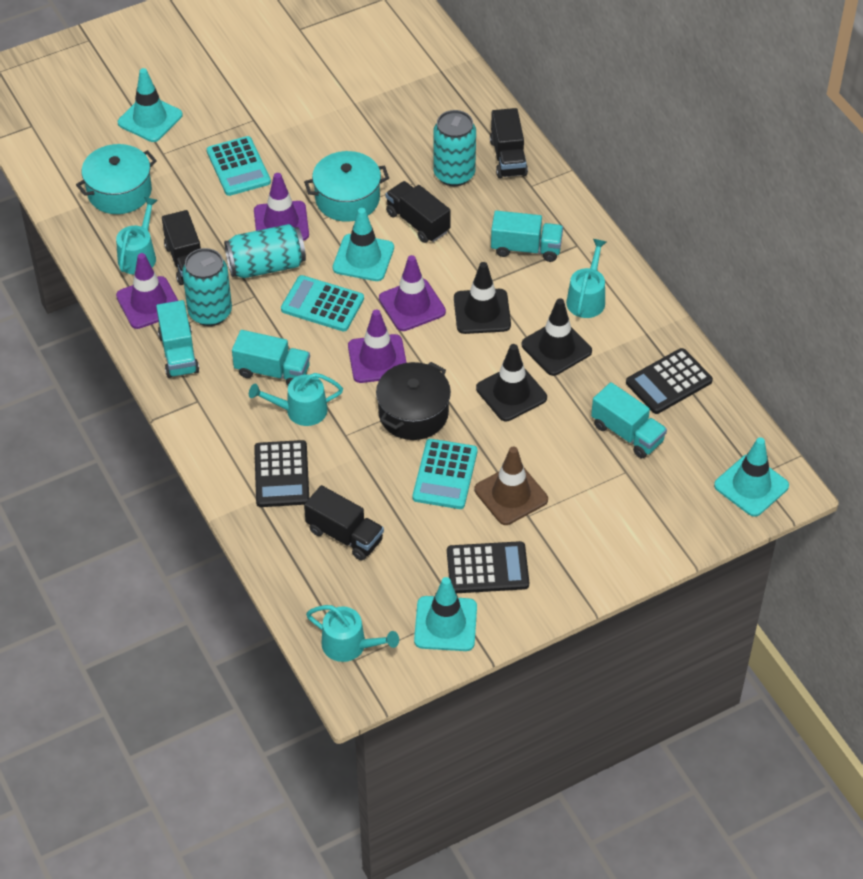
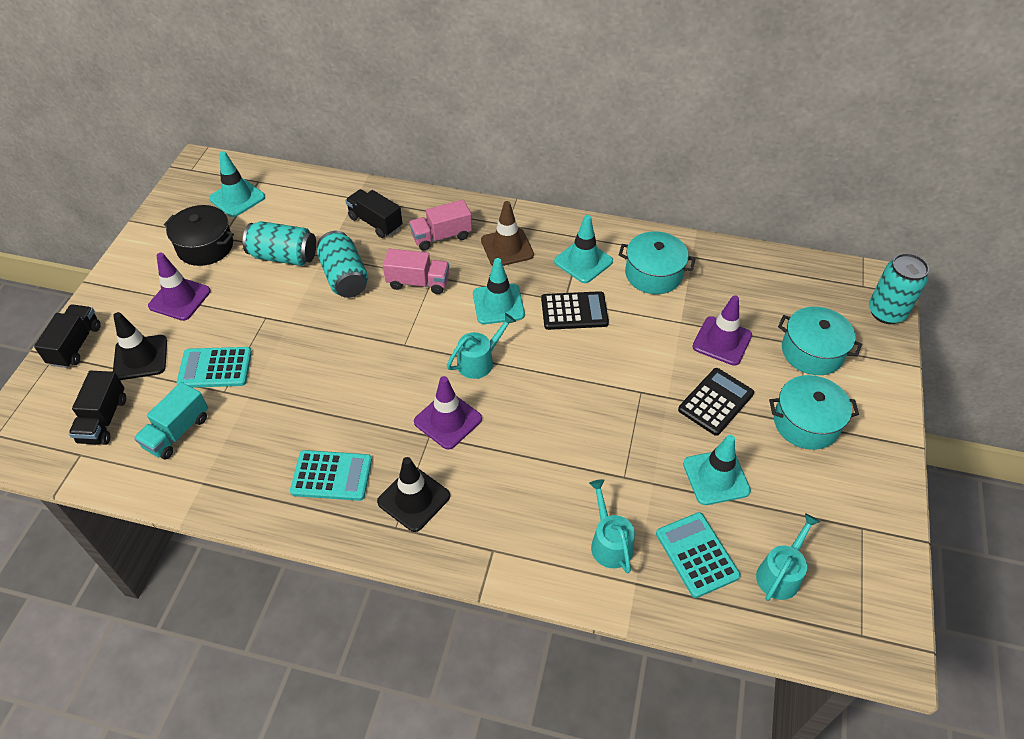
black calculator: 3 -> 2
black traffic cone: 3 -> 2
black truck: 4 -> 3
pink truck: 0 -> 2
purple traffic cone: 4 -> 3
turquoise pot: 2 -> 3
turquoise truck: 4 -> 1
turquoise watering can: 4 -> 3

